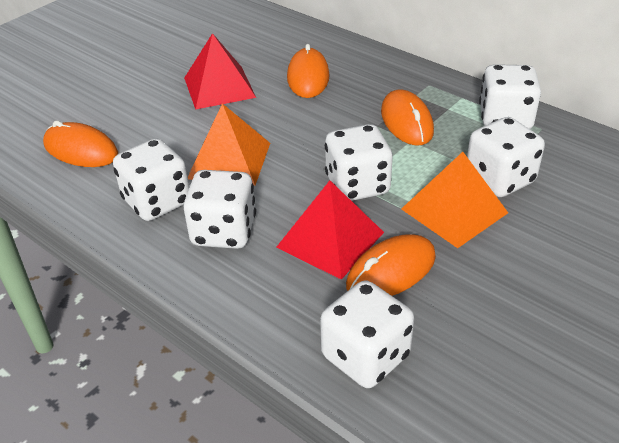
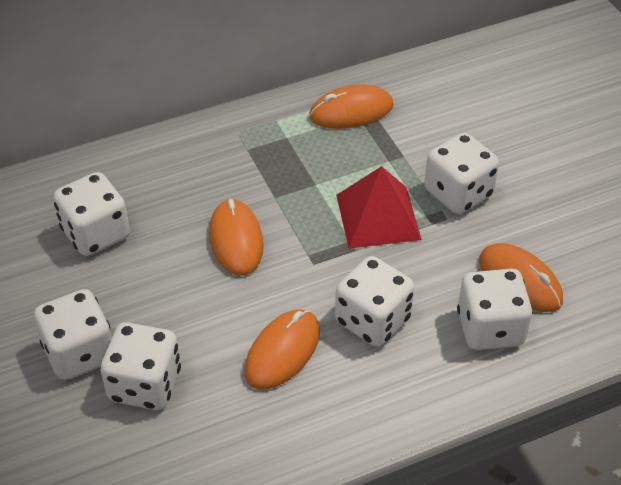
orange pyramid: 2 -> 0
red pyramid: 2 -> 1

